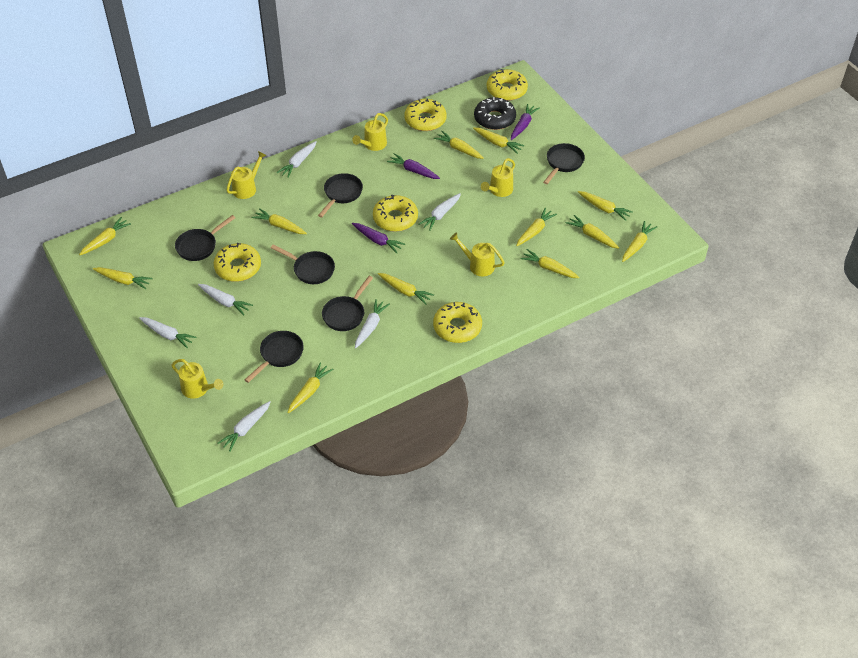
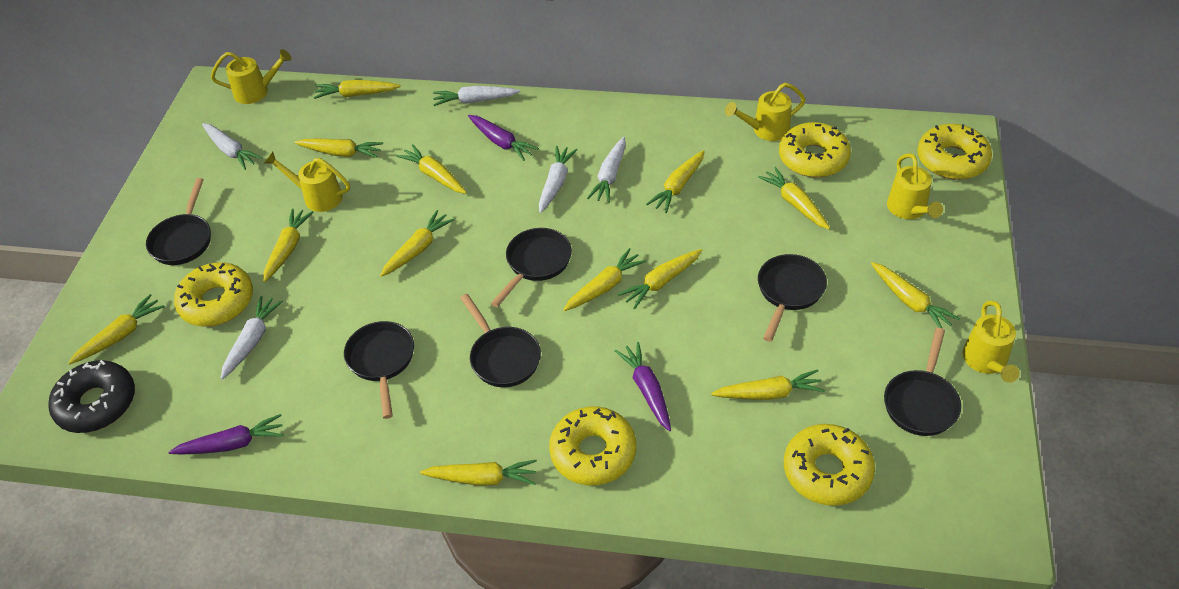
white carrot: 6 -> 5
yellow carrot: 12 -> 13

